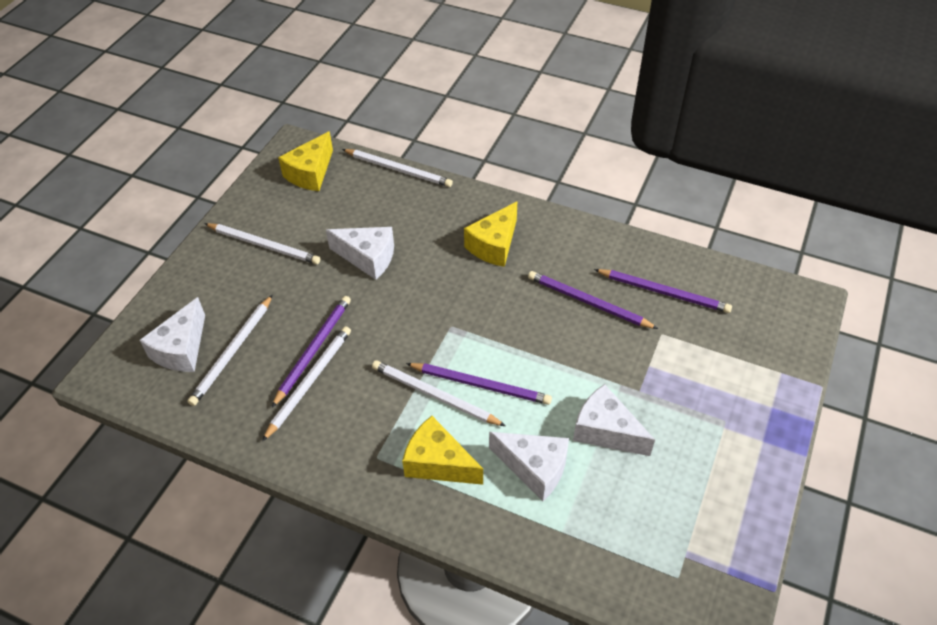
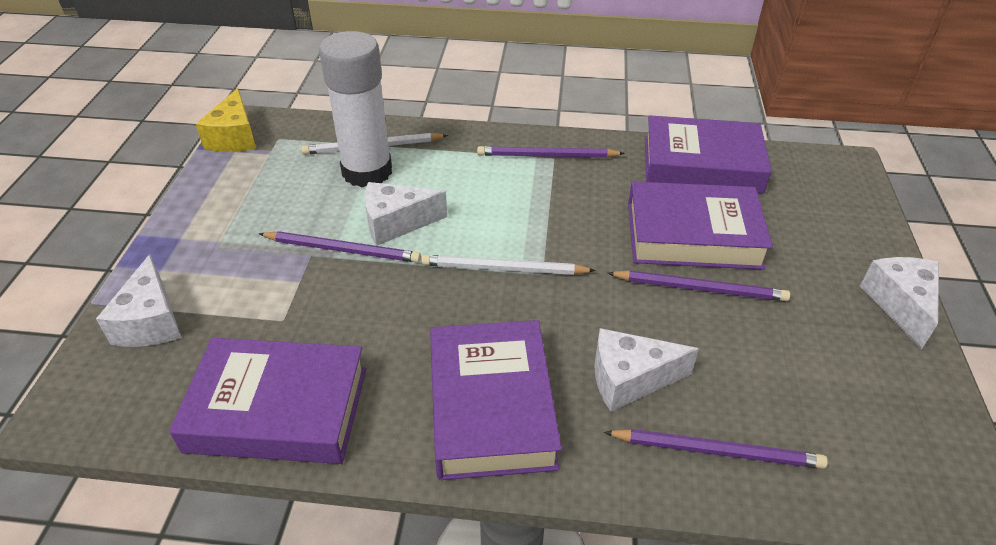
purple book: 0 -> 4
white glue stick: 0 -> 1
white pencil: 5 -> 2
yellow cheese: 3 -> 1

